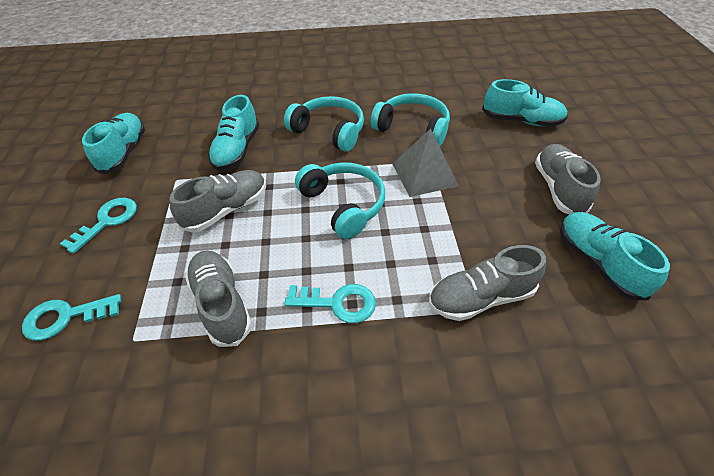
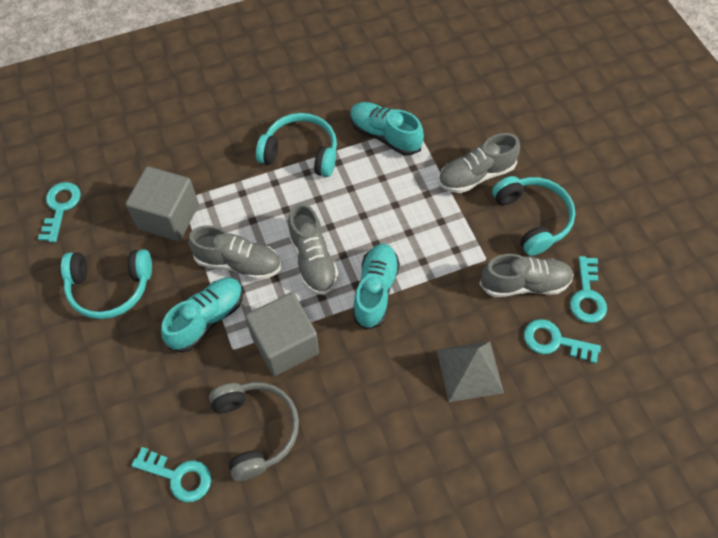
grey cube: 0 -> 2
grey headphones: 0 -> 1
turquoise key: 3 -> 4
turquoise shoe: 4 -> 3

